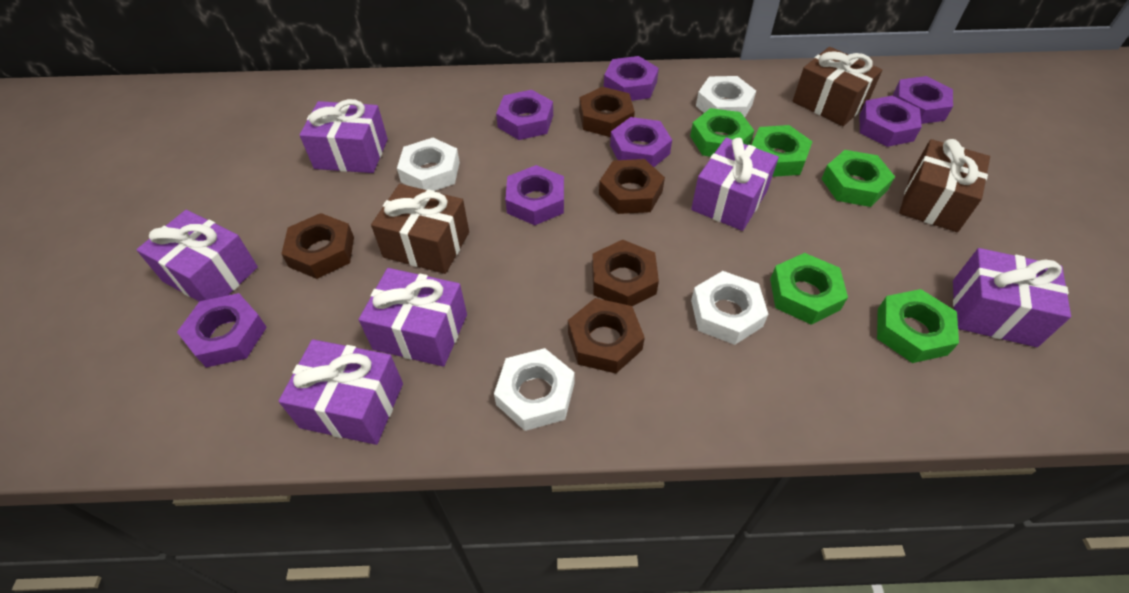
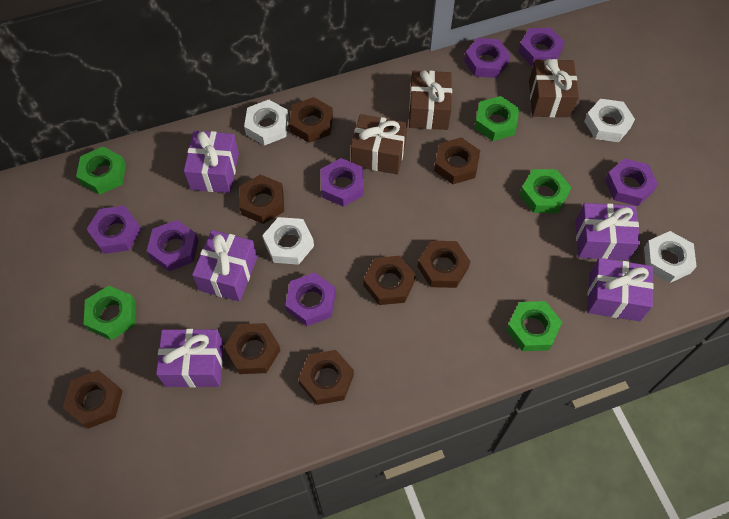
brown nut: 5 -> 8
purple gift: 6 -> 5

